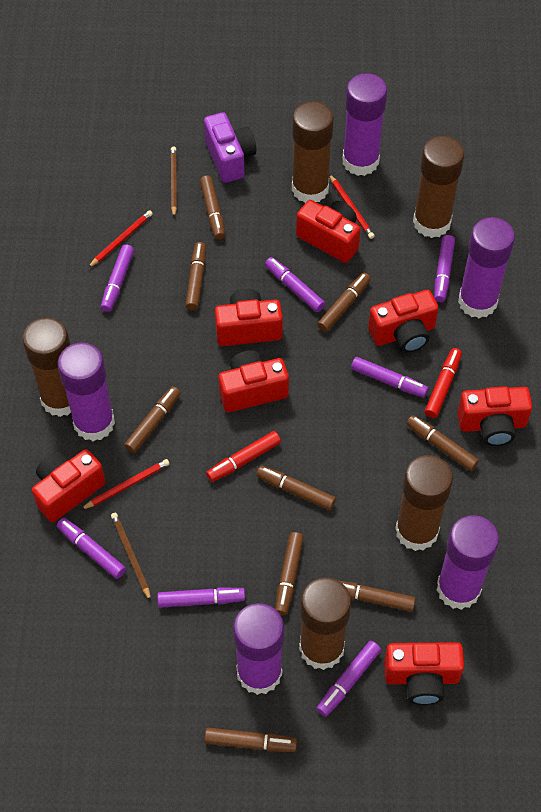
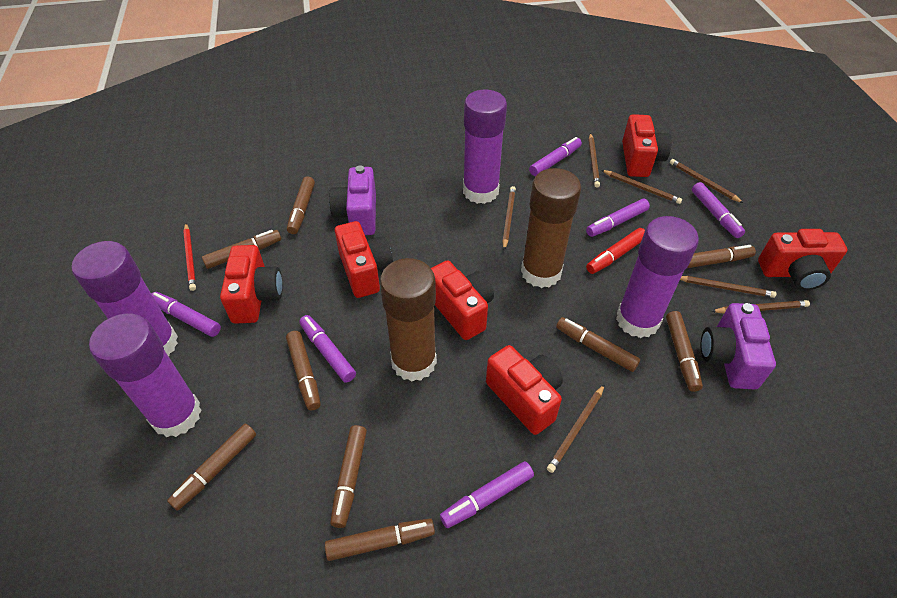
brown glue stick: 5 -> 2
brown pencil: 2 -> 7
purple camera: 1 -> 2
purple glue stick: 5 -> 4
purple marker: 7 -> 6
red camera: 7 -> 6
red marker: 2 -> 1
red pencil: 3 -> 1

